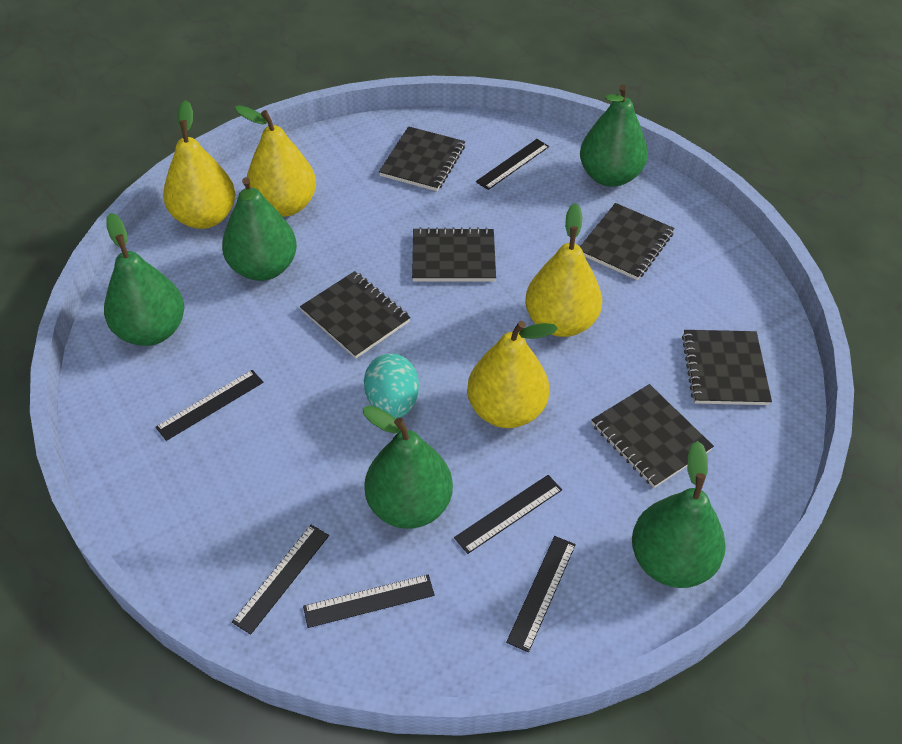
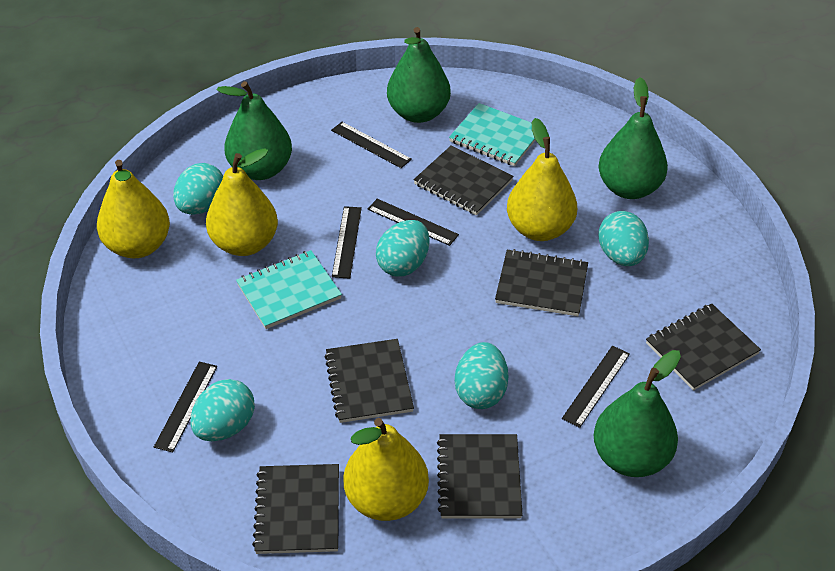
black ruler: 6 -> 5
green pear: 5 -> 4
turquoise egg: 1 -> 5
turquoise notebook: 0 -> 2

